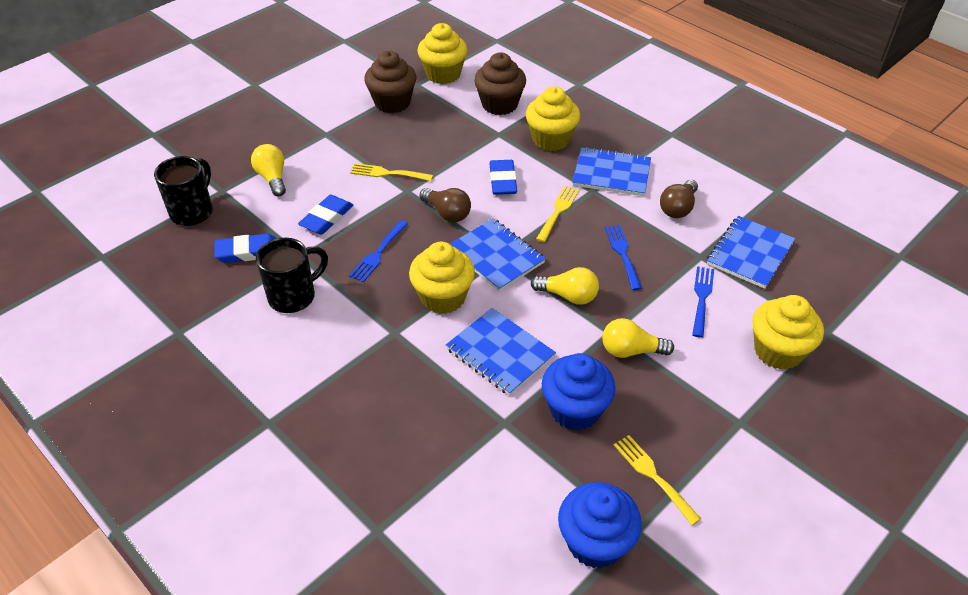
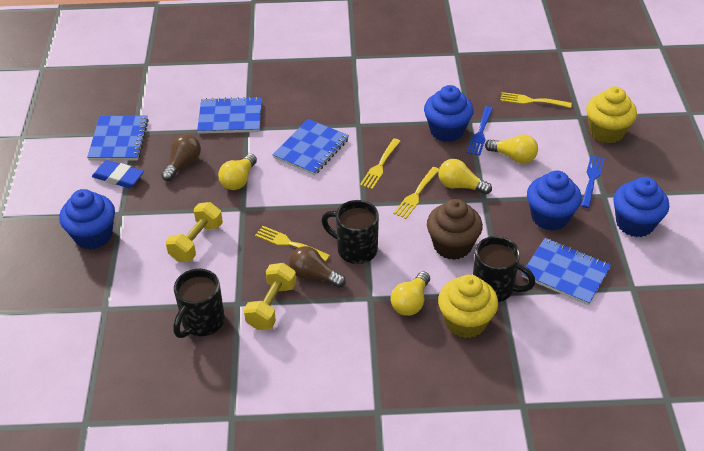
black mug: 2 -> 3
blue cupcake: 2 -> 4
blue eraser: 3 -> 1
blue fork: 3 -> 2
brown cupcake: 2 -> 1
yellow cupcake: 4 -> 2
yellow dumbbell: 0 -> 2
yellow fork: 3 -> 4
yellow light bulb: 3 -> 4

